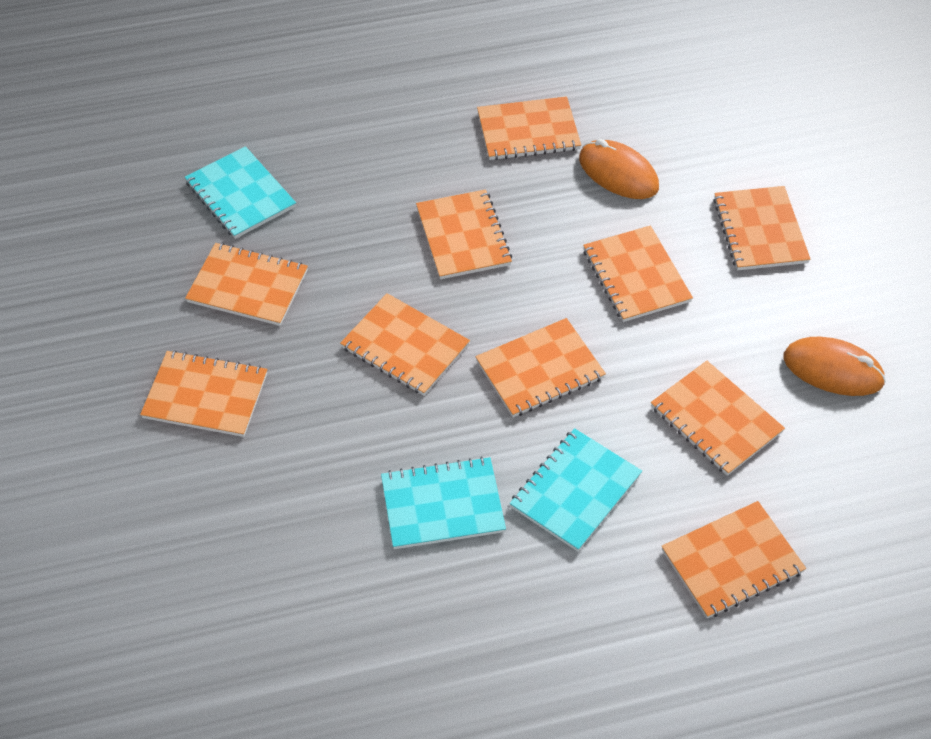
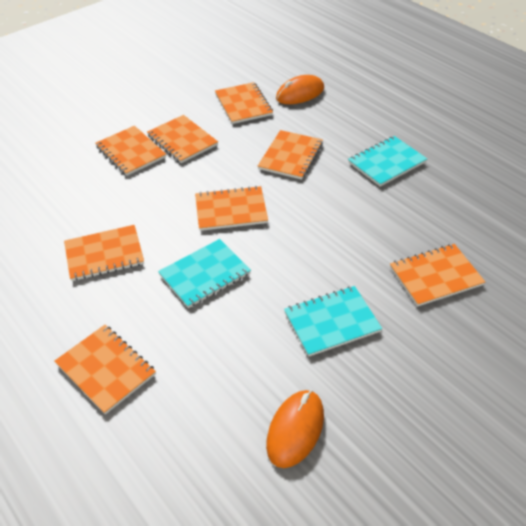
orange notebook: 10 -> 8

